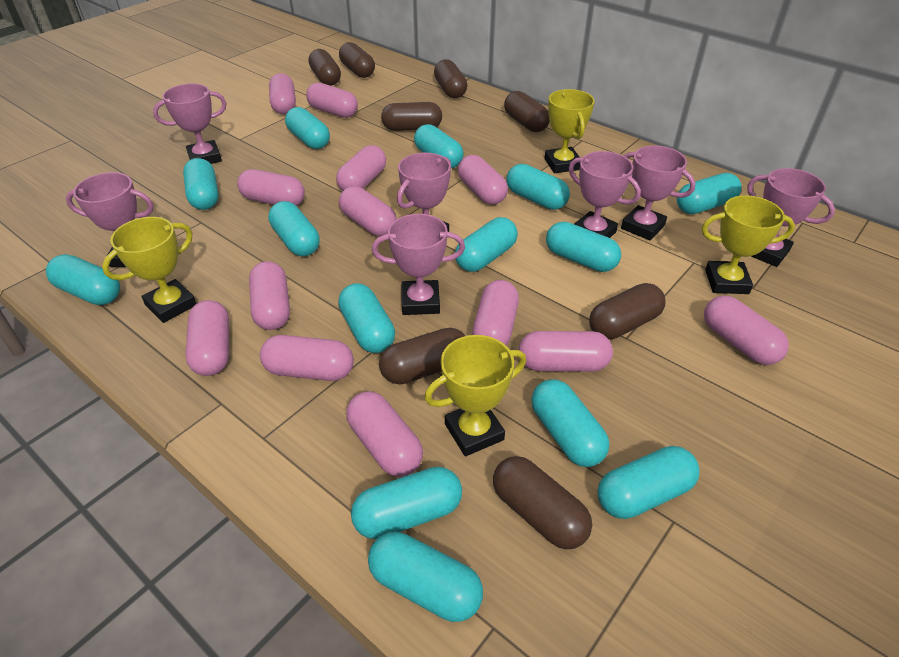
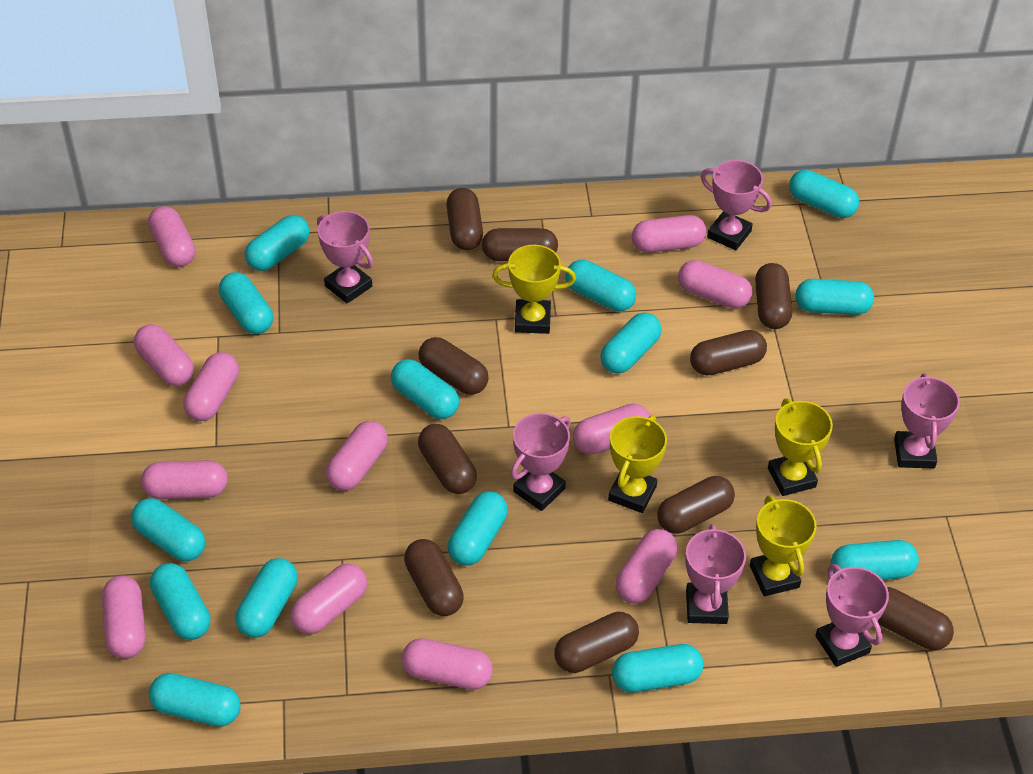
brown capsule: 8 -> 10
pink capsule: 13 -> 12
pink trophy: 7 -> 6

